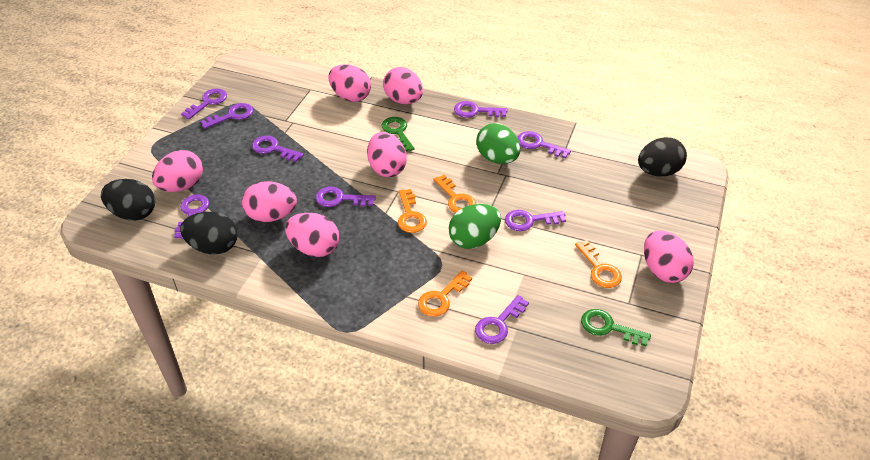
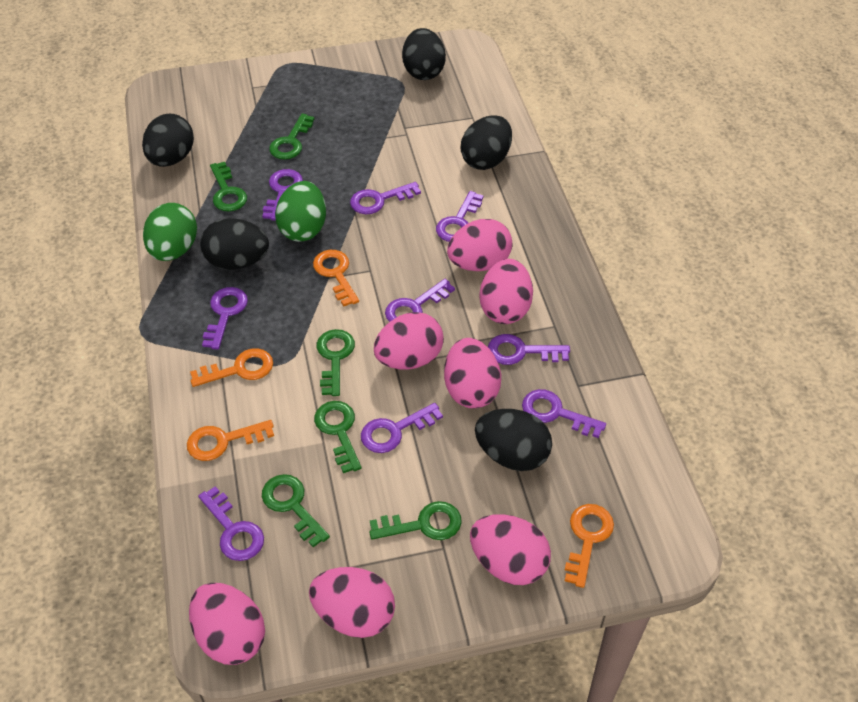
black egg: 3 -> 5
green key: 2 -> 6

